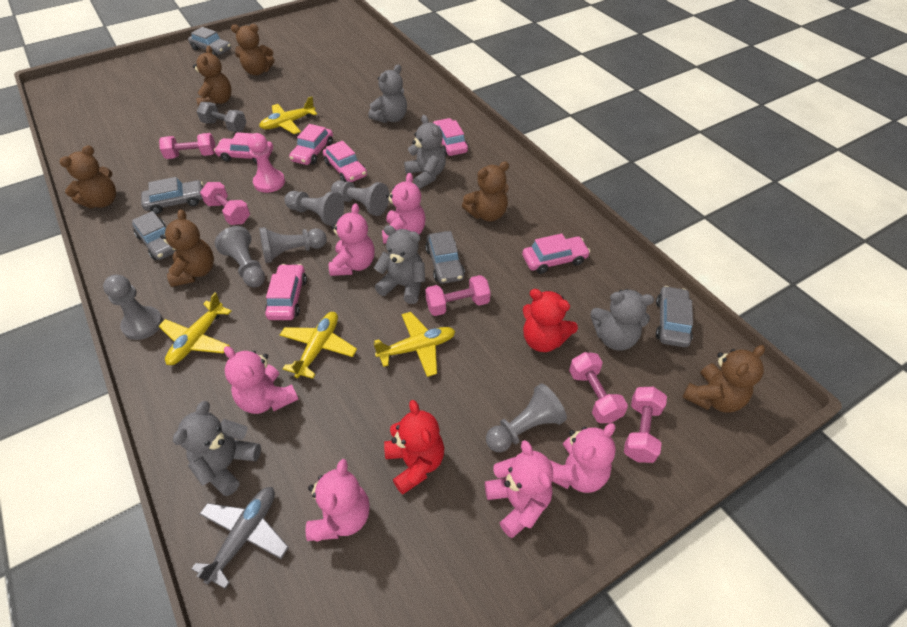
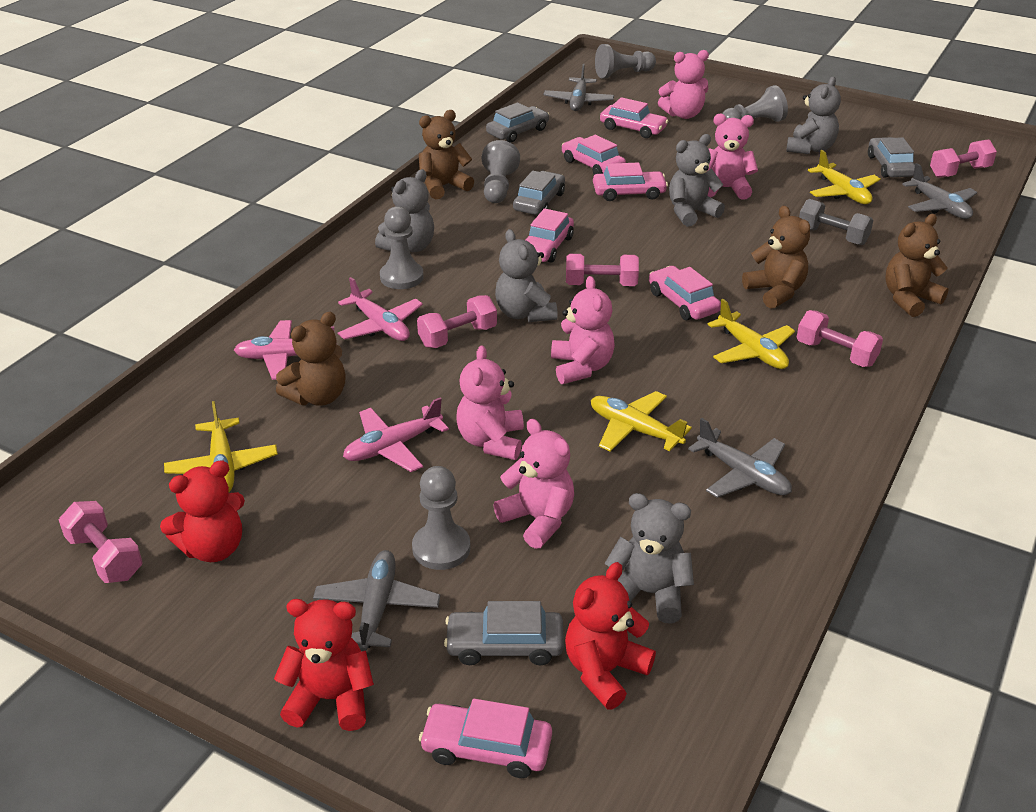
brown teddy bear: 6 -> 4
grey car: 5 -> 4
grey pawn: 6 -> 5
grey plane: 1 -> 4
pink pawn: 1 -> 0
pink plane: 0 -> 3
pink teddy bear: 6 -> 5
red teddy bear: 2 -> 3

